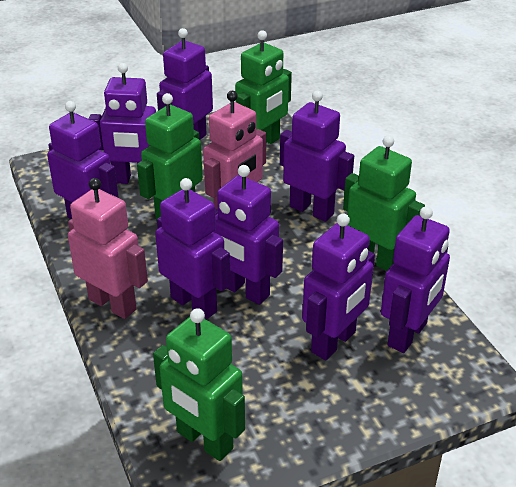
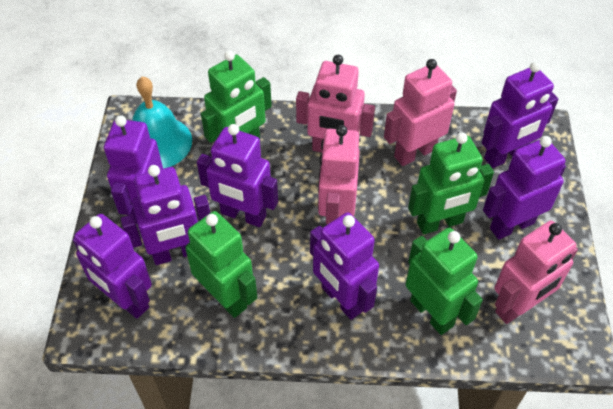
pink robot: 2 -> 4
purple robot: 8 -> 7
turquoise bell: 0 -> 1

